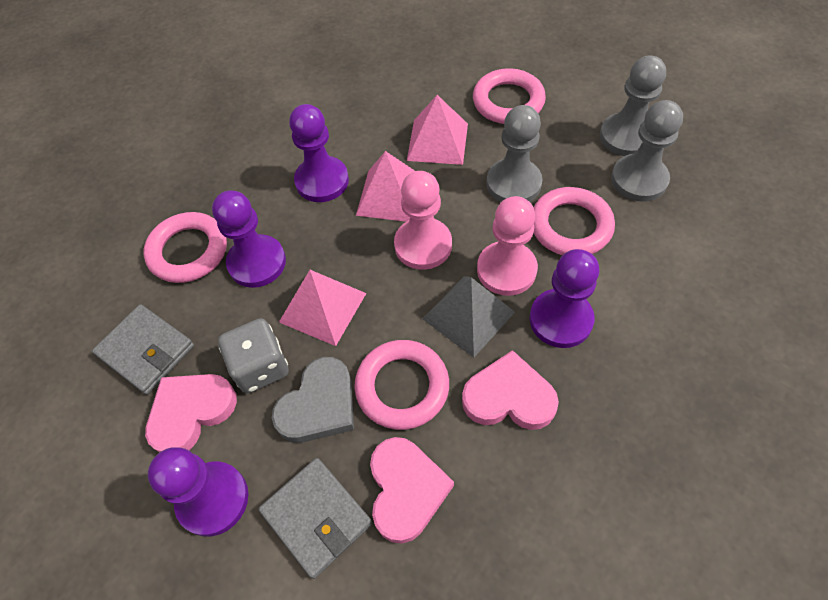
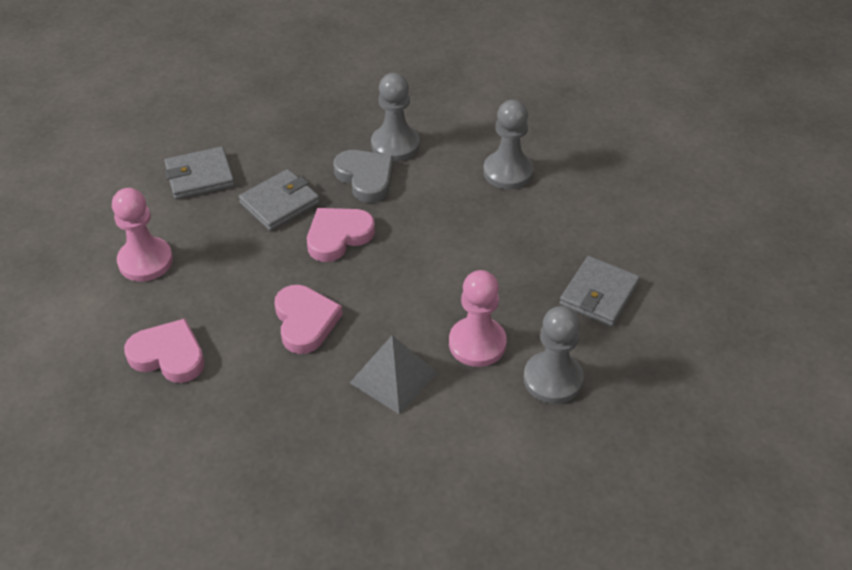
grey dice: 1 -> 0
grey wallet: 2 -> 3
pink pyramid: 3 -> 0
pink ring: 4 -> 0
purple pawn: 4 -> 0

